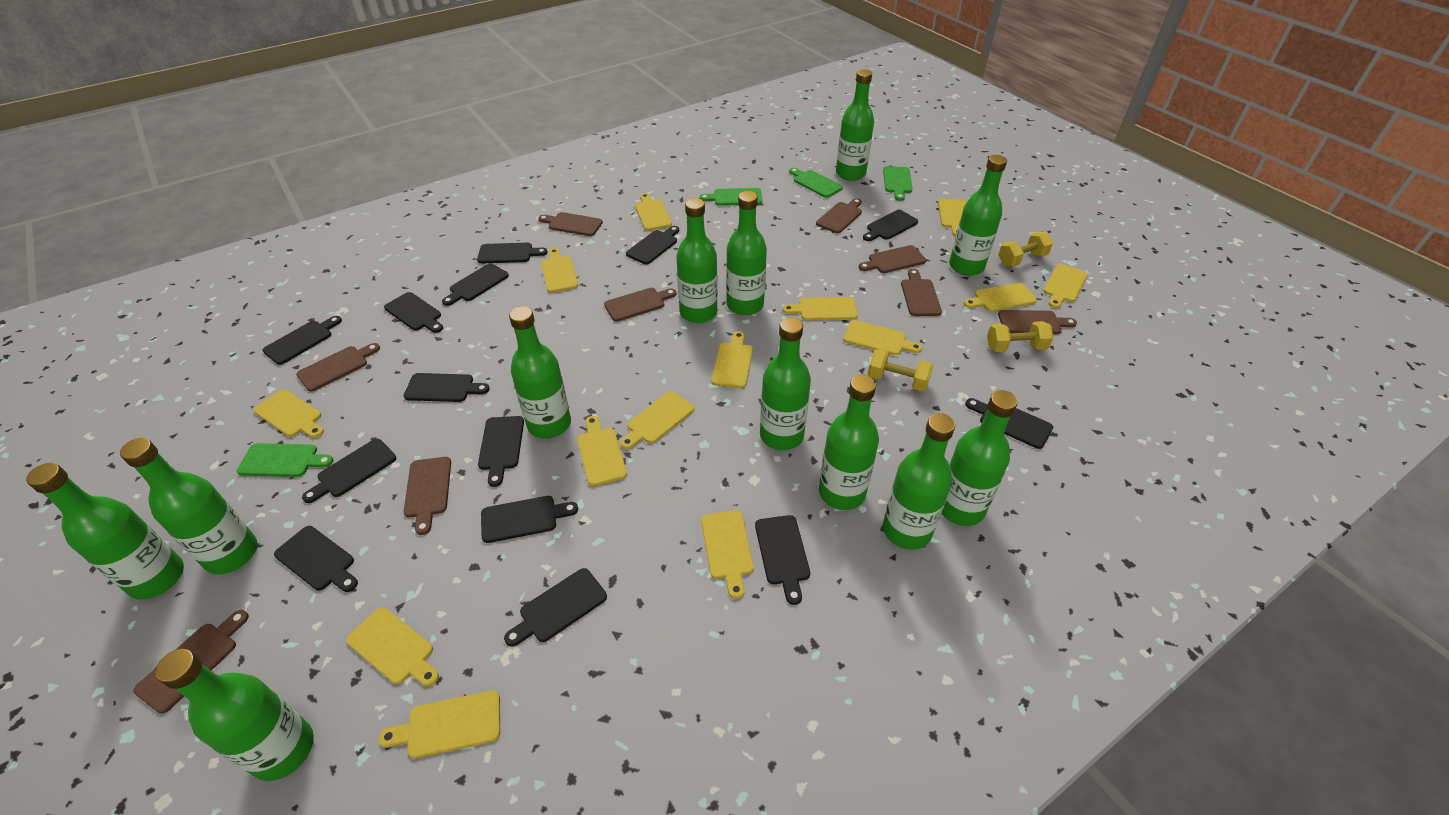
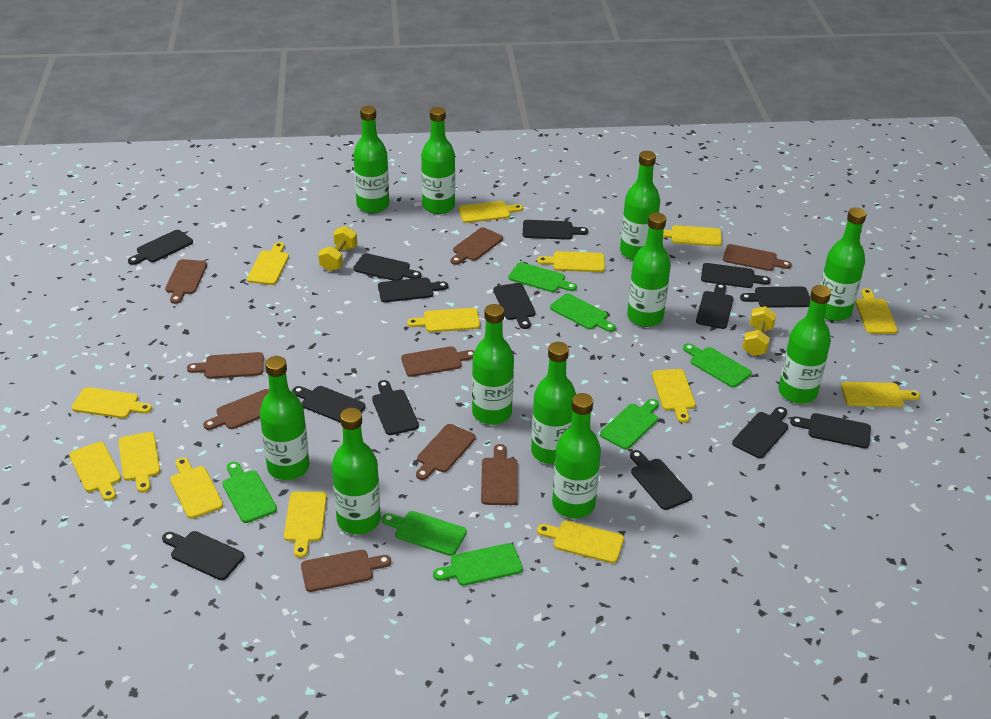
green bottle: 12 -> 11
green cutting board: 4 -> 7
yellow dumbbell: 3 -> 2

